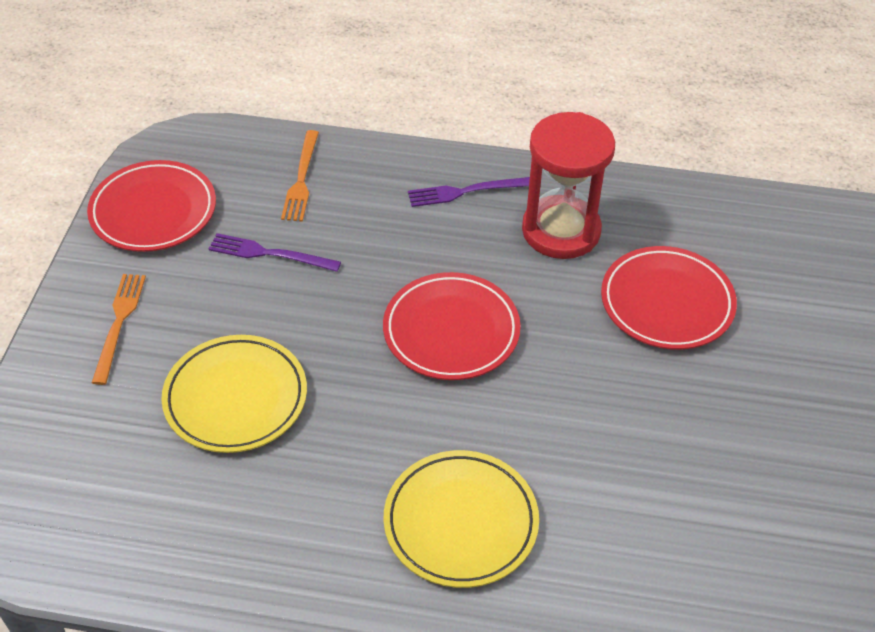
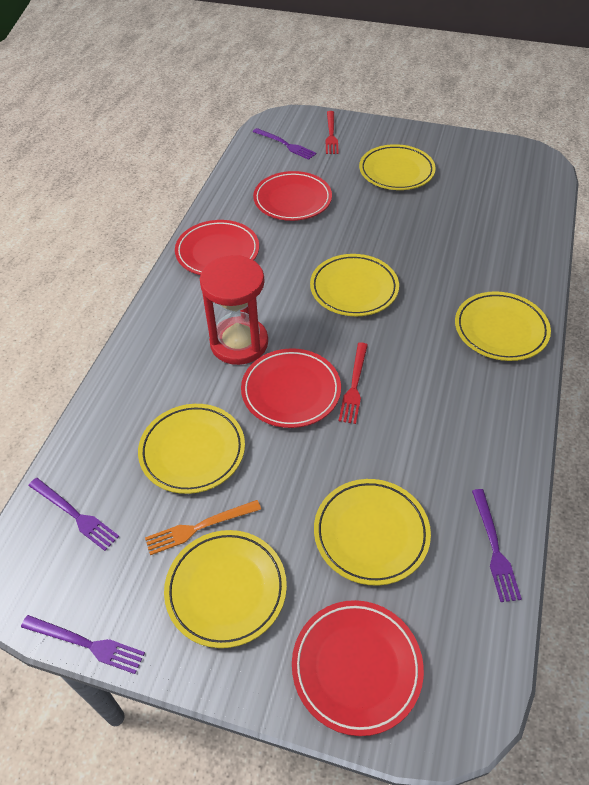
orange fork: 2 -> 1
purple fork: 2 -> 4
red fork: 0 -> 2
red plate: 3 -> 4
yellow plate: 2 -> 6

